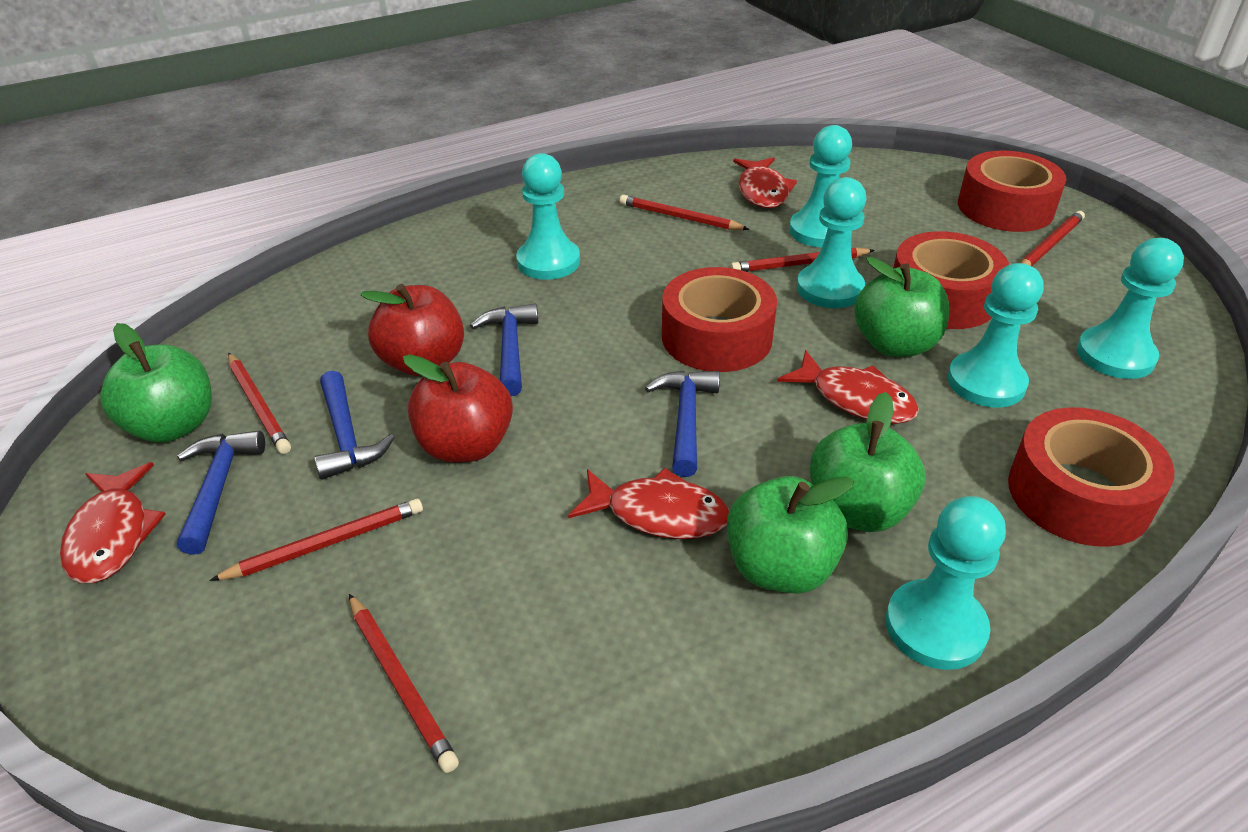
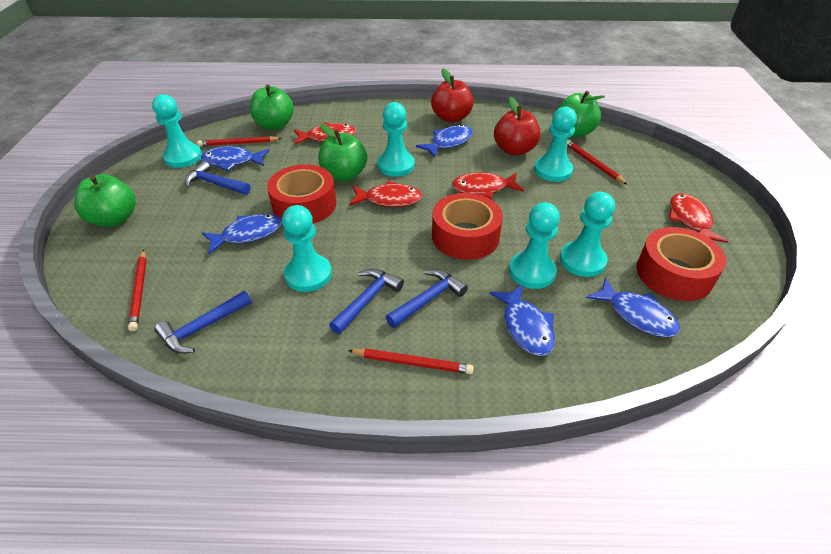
blue fish: 0 -> 5
red pencil: 6 -> 4
red tape: 4 -> 3

